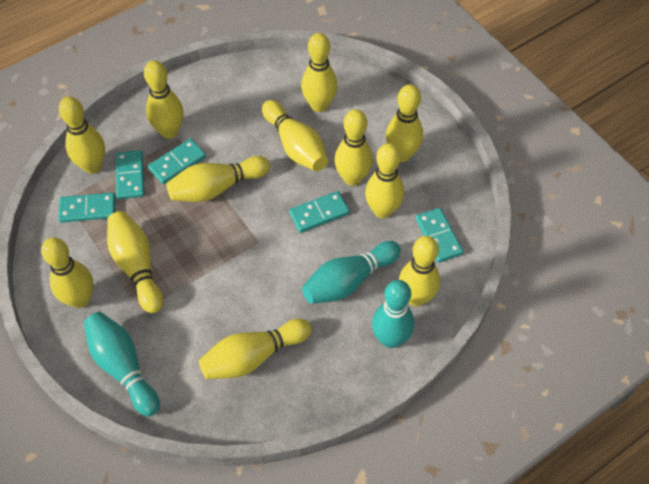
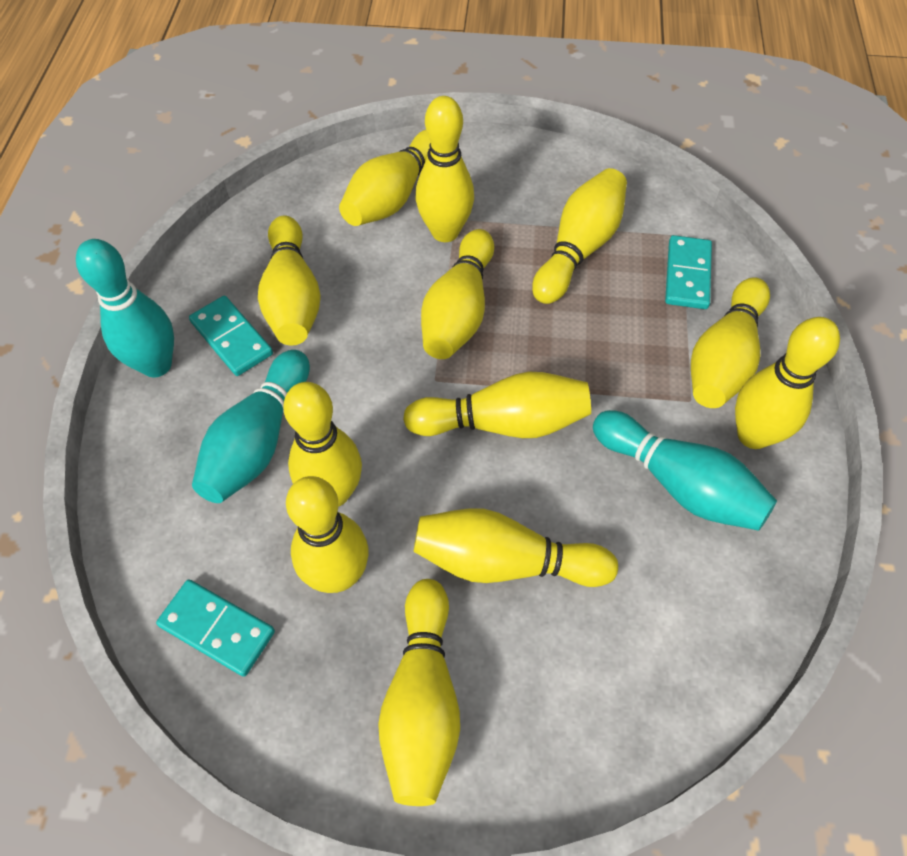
turquoise domino: 5 -> 3

